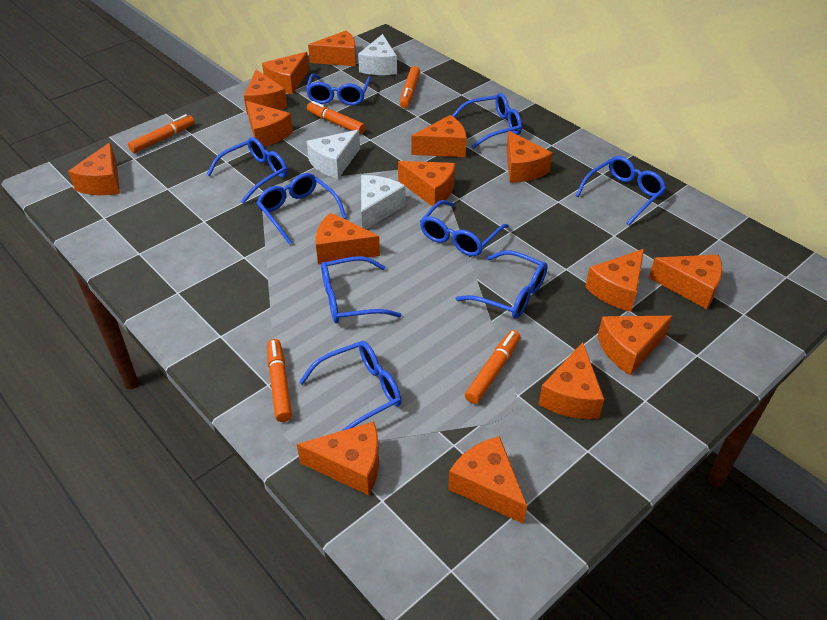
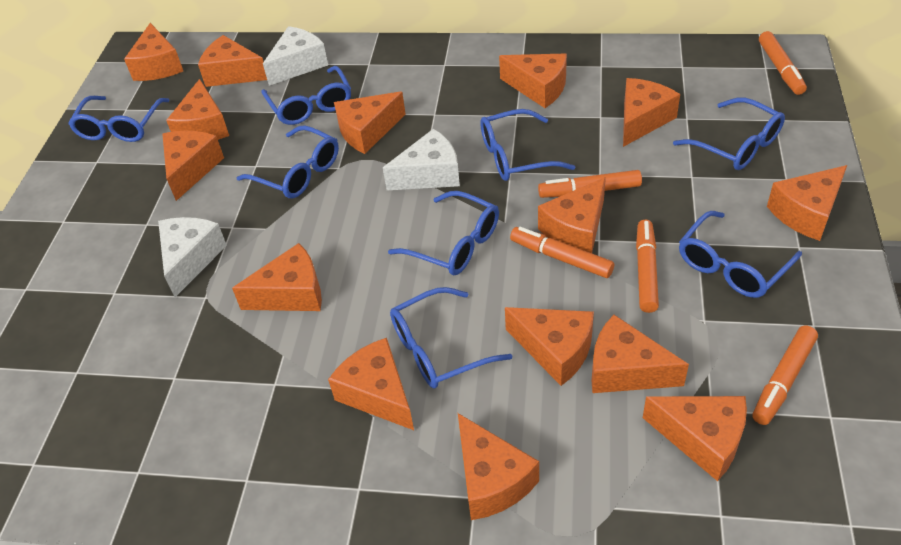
blue glasses: 9 -> 8

